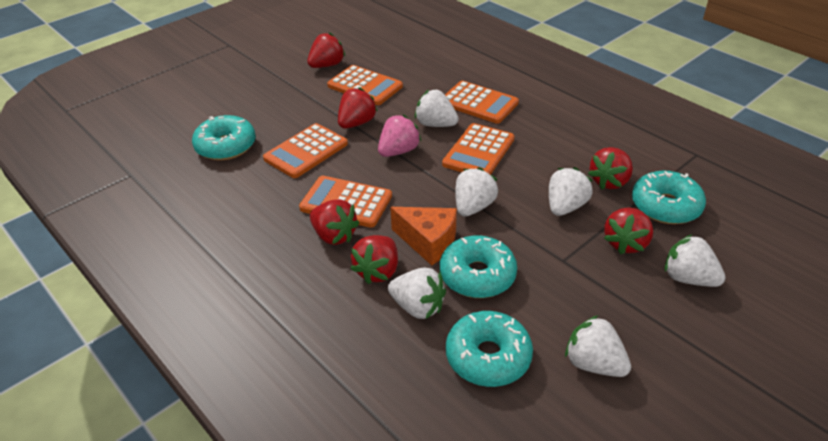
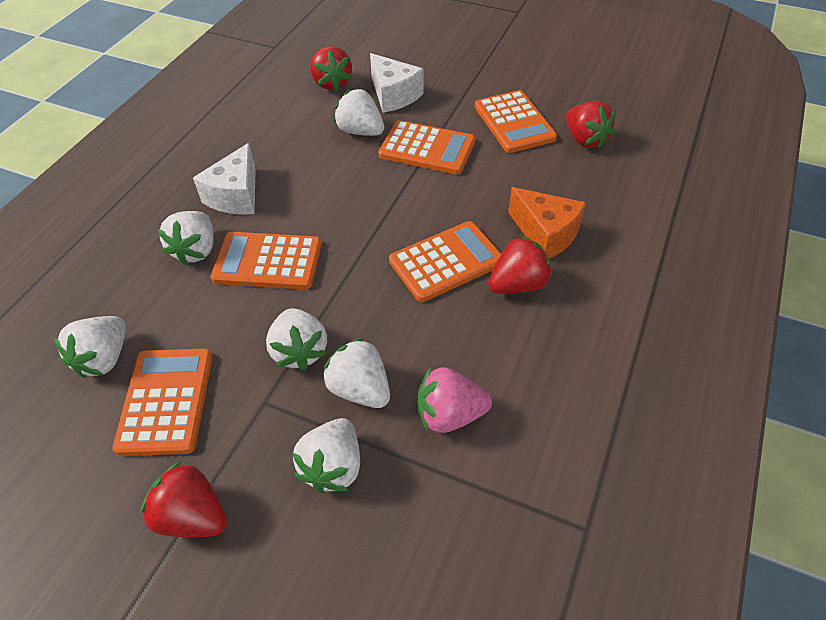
red strawberry: 6 -> 4
turquoise donut: 4 -> 0
white cheese: 0 -> 2

